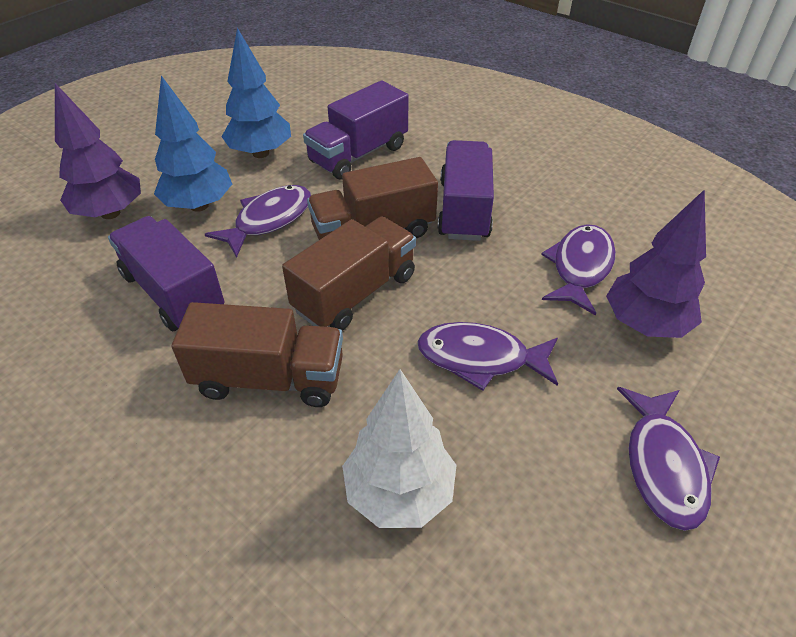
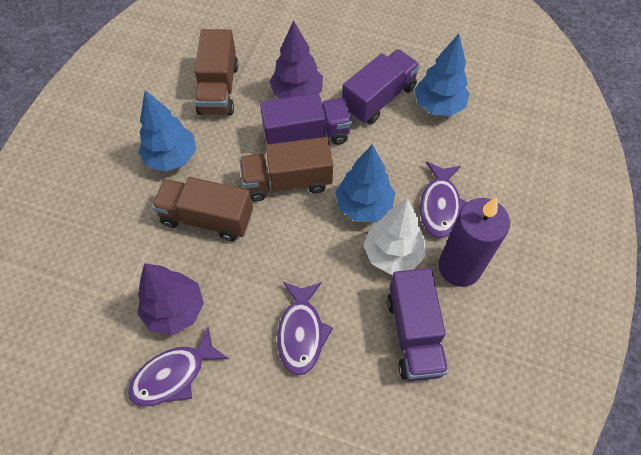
blue tree: 2 -> 3
purple candle: 0 -> 1
purple fish: 4 -> 3

